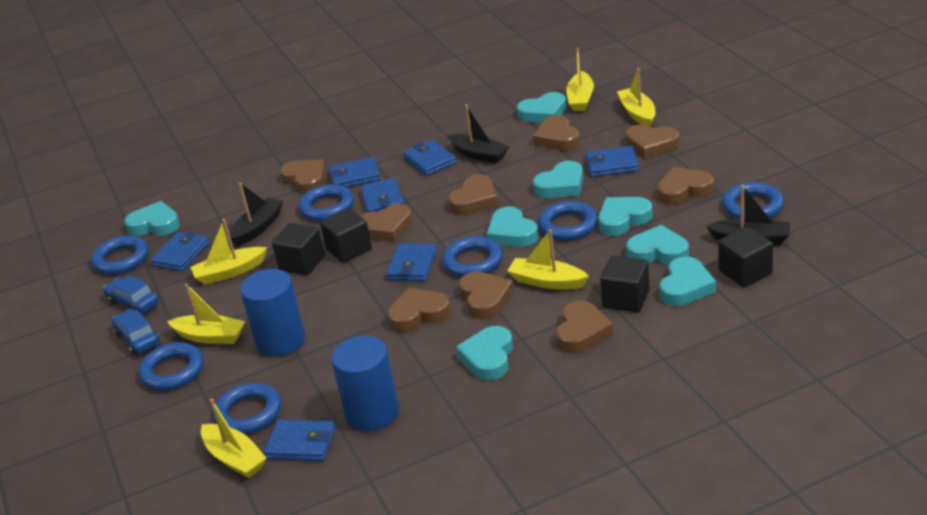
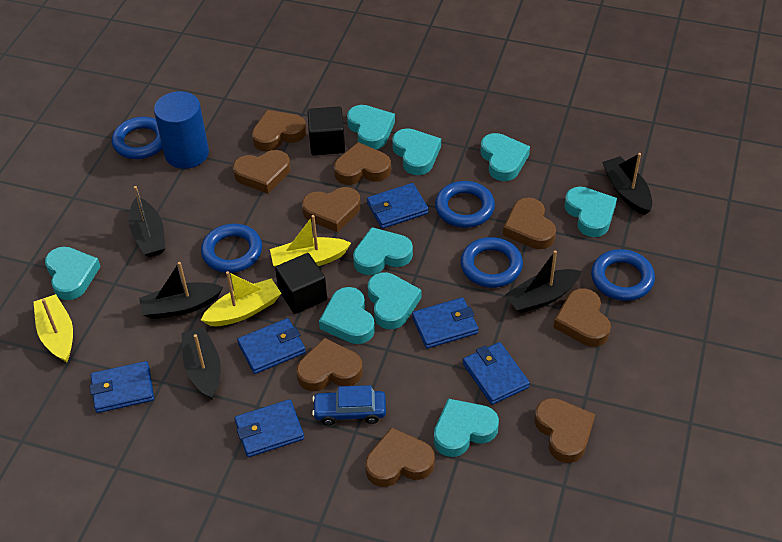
black boat: 3 -> 5
black cube: 4 -> 2
blue car: 2 -> 1
blue cylinder: 2 -> 1
blue ring: 7 -> 5
blue wallet: 7 -> 6
turquoise heart: 8 -> 9
yellow boat: 6 -> 3

